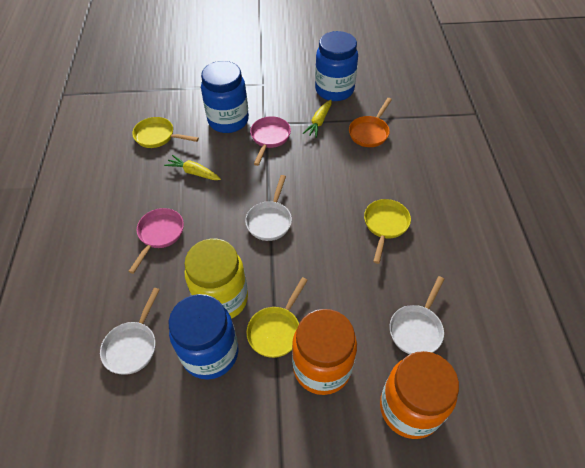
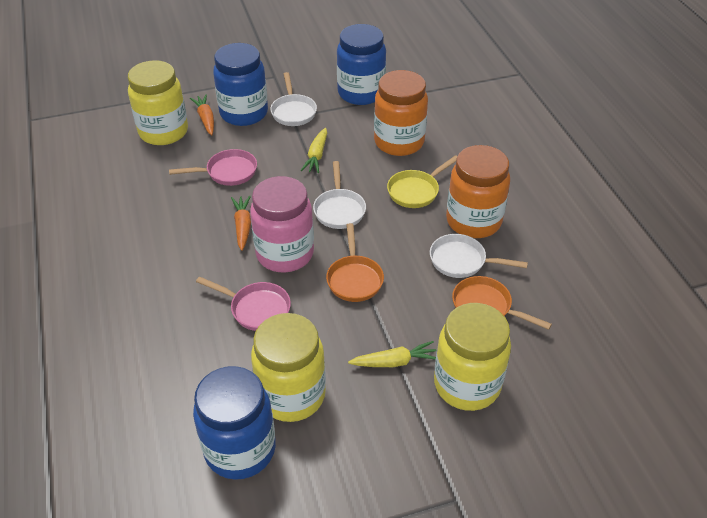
orange carrot: 0 -> 2
orange pan: 1 -> 2
pink jar: 0 -> 1
yellow jar: 1 -> 3
yellow pan: 3 -> 1

